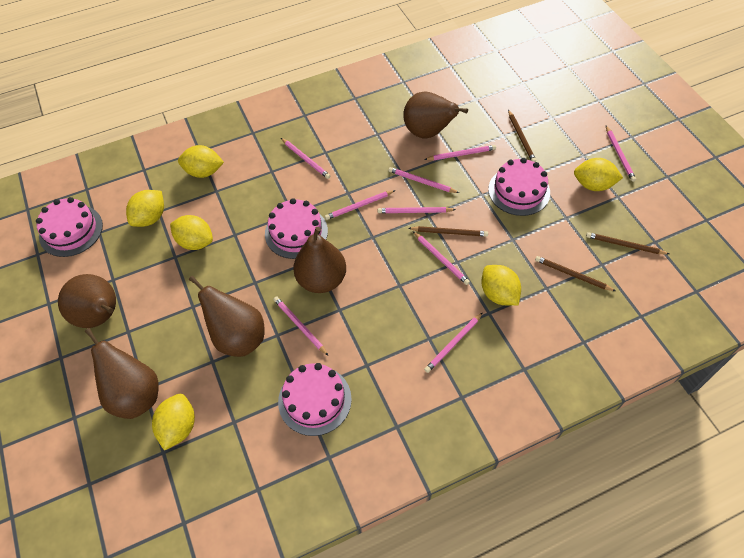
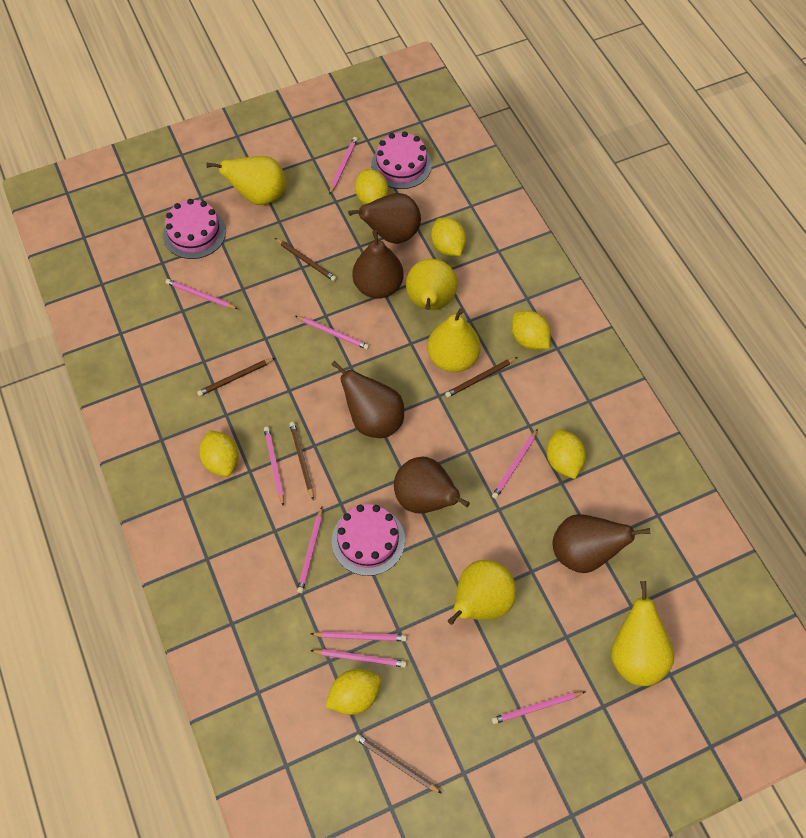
brown pencil: 4 -> 5
pink cake: 4 -> 3
yellow pear: 0 -> 5

